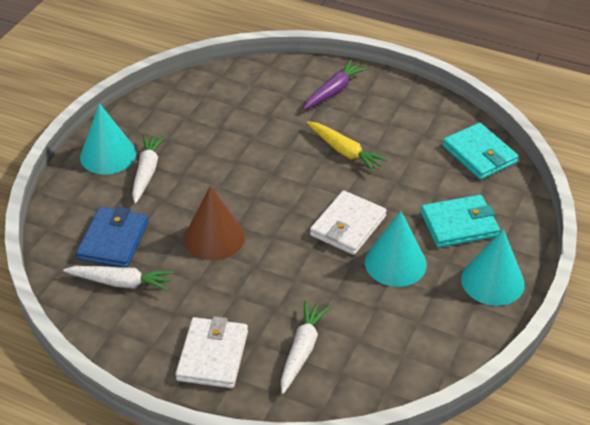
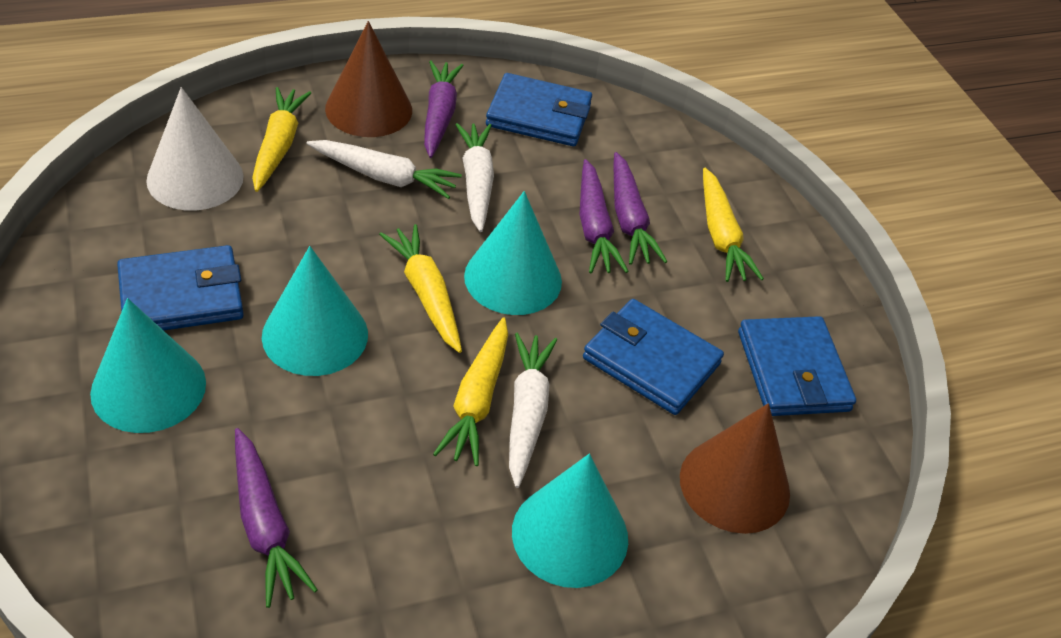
blue wallet: 1 -> 4
brown cone: 1 -> 2
purple carrot: 1 -> 4
turquoise cone: 3 -> 4
turquoise wallet: 2 -> 0
white cone: 0 -> 1
white wallet: 2 -> 0
yellow carrot: 1 -> 4

